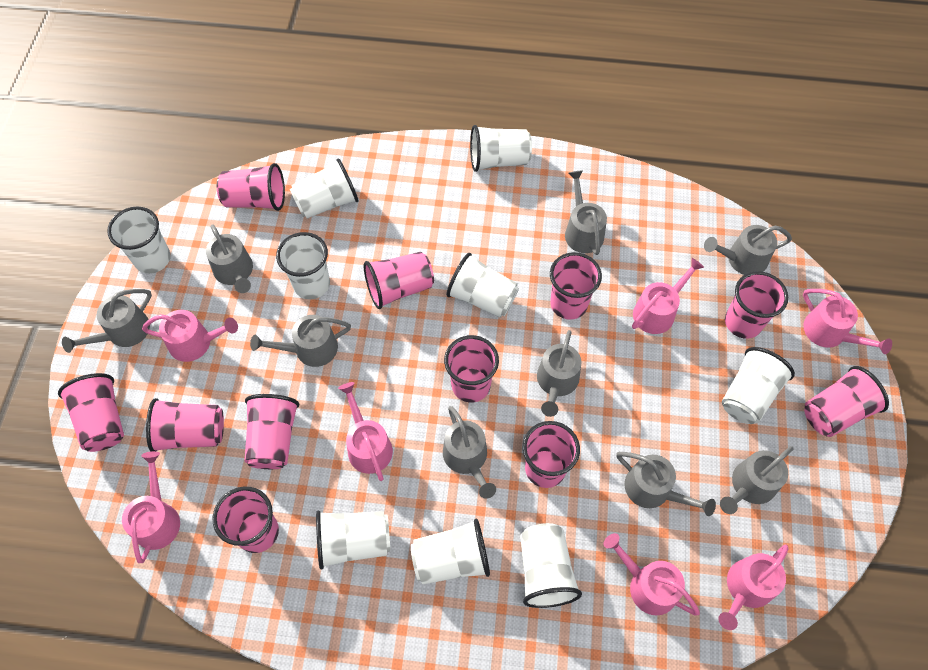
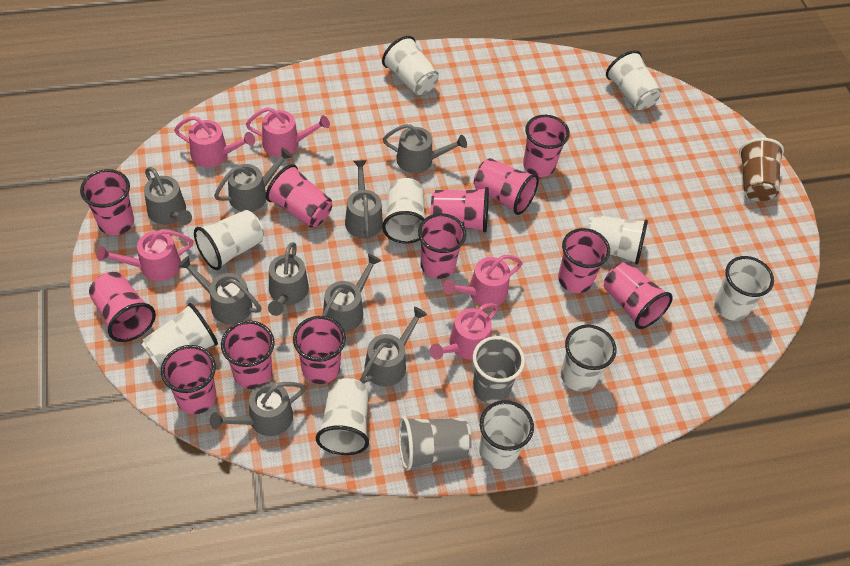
brown cup: 0 -> 1
grey cup: 0 -> 2
pink cup: 11 -> 12
pink watering can: 7 -> 5
white cup: 9 -> 10

